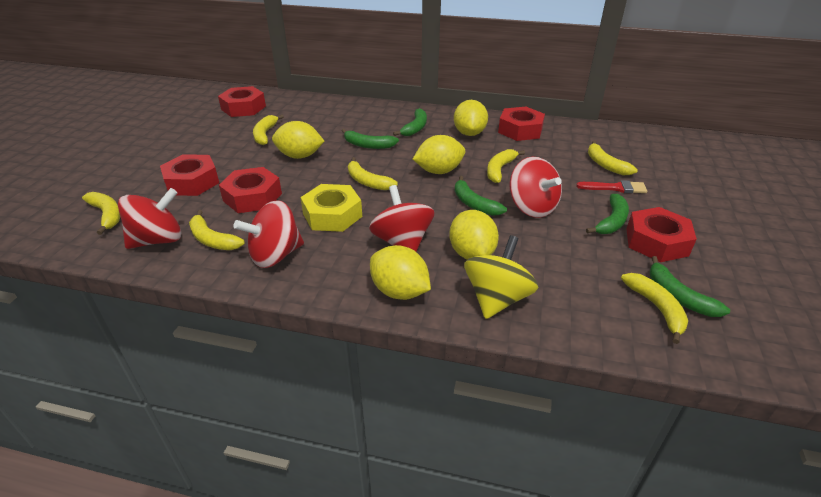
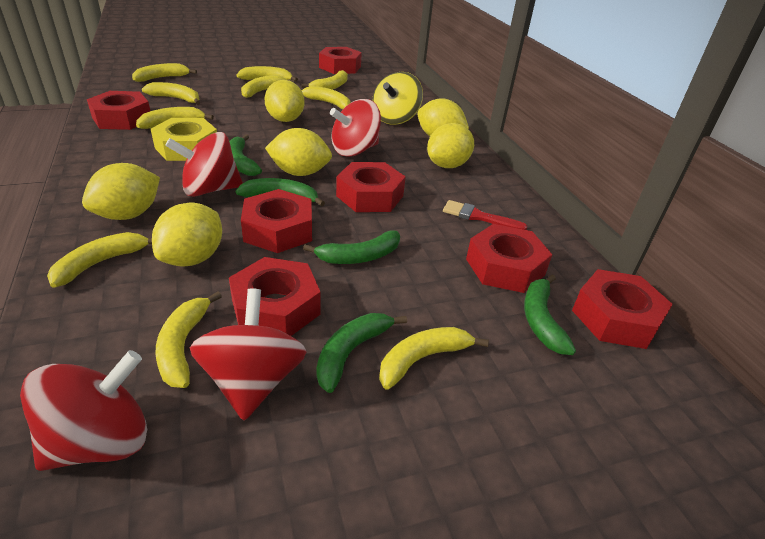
red nut: 5 -> 7
yellow banana: 7 -> 10
yellow lemon: 5 -> 6

